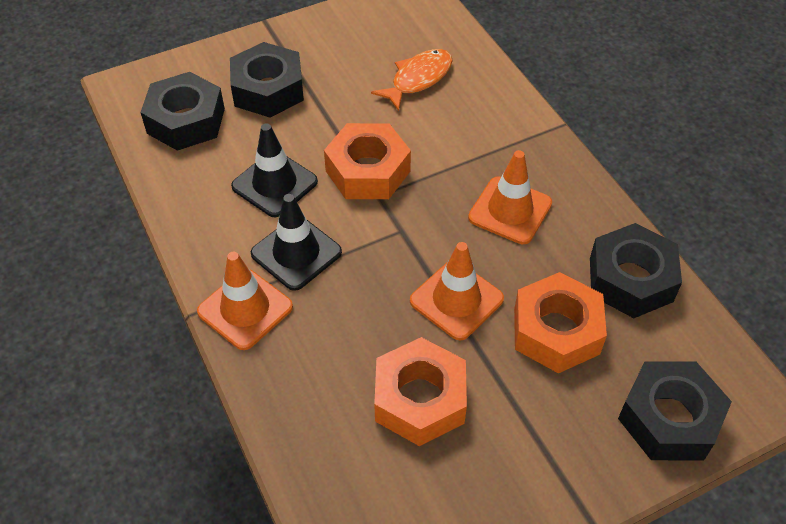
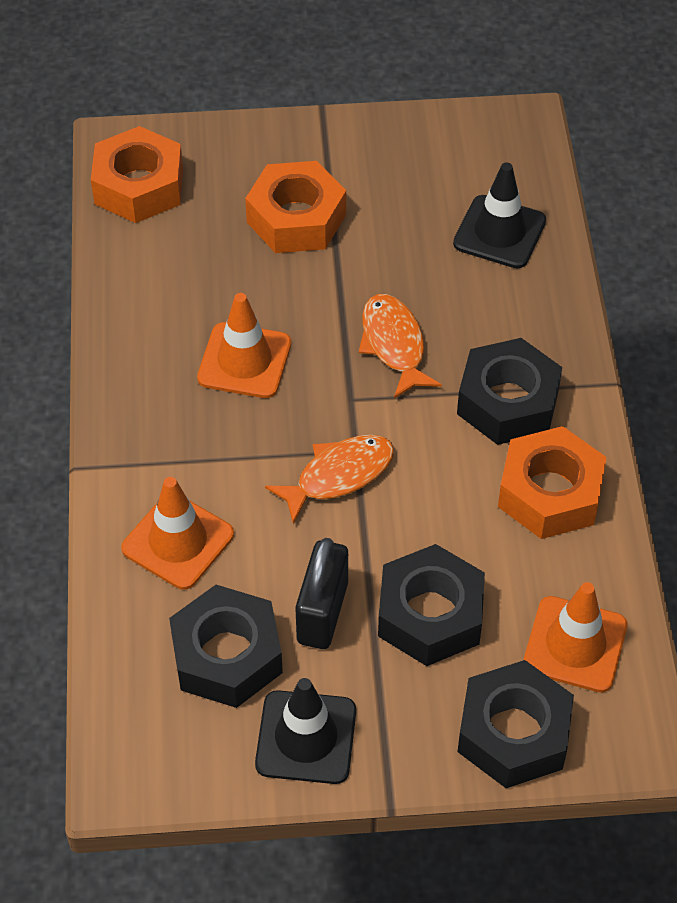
black padlock: 0 -> 1
orange fish: 1 -> 2

